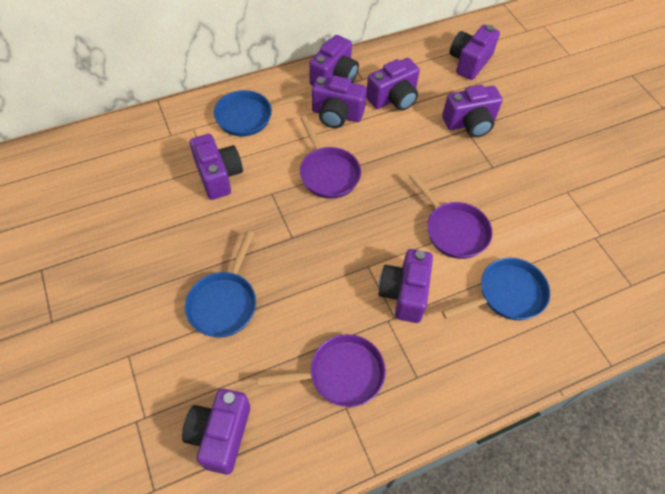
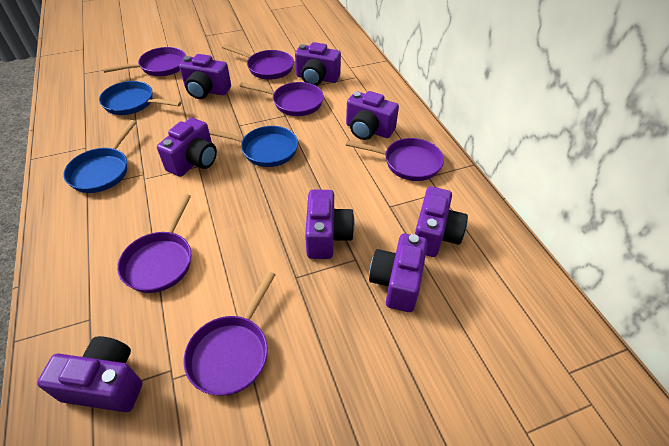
purple pan: 3 -> 6

